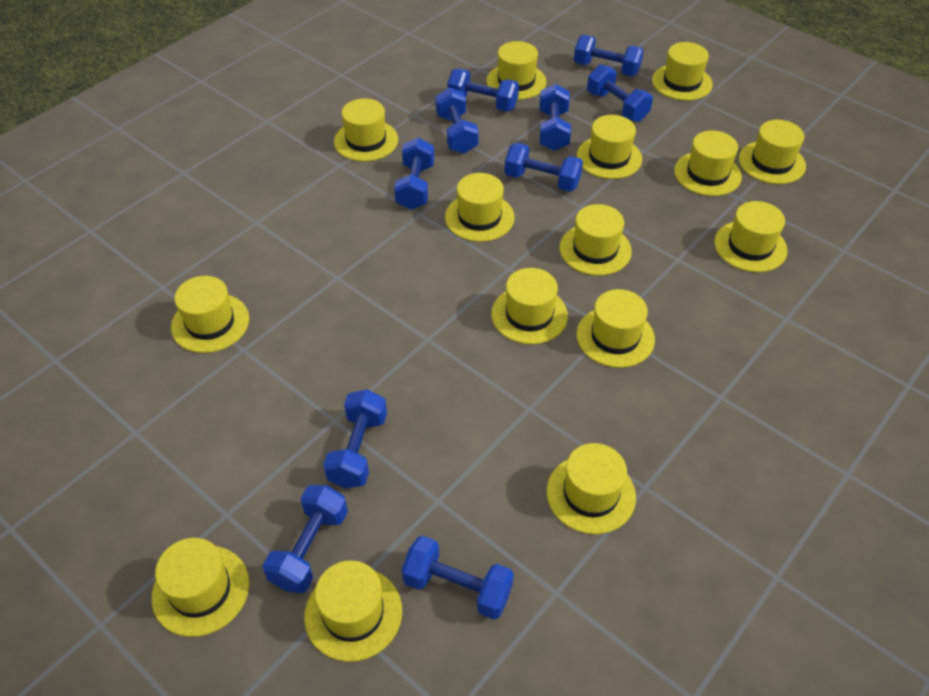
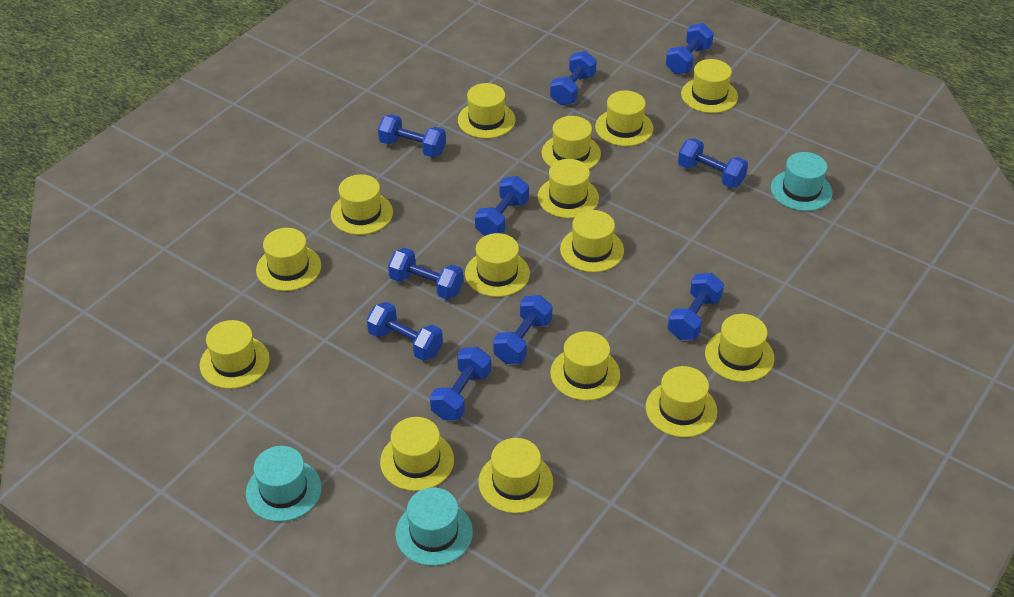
turquoise hat: 0 -> 3

